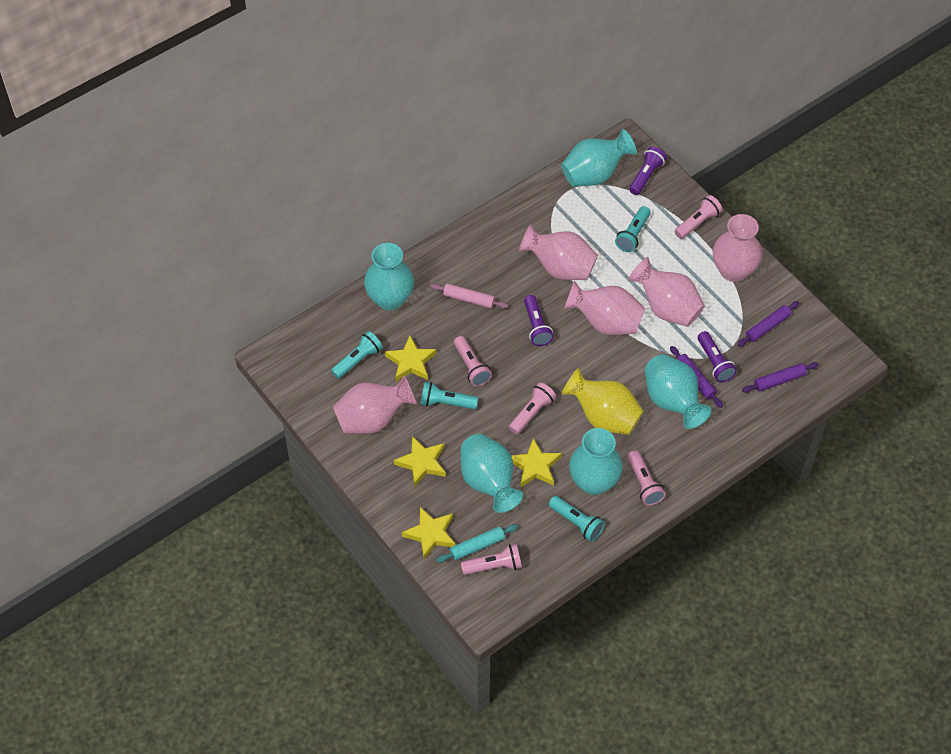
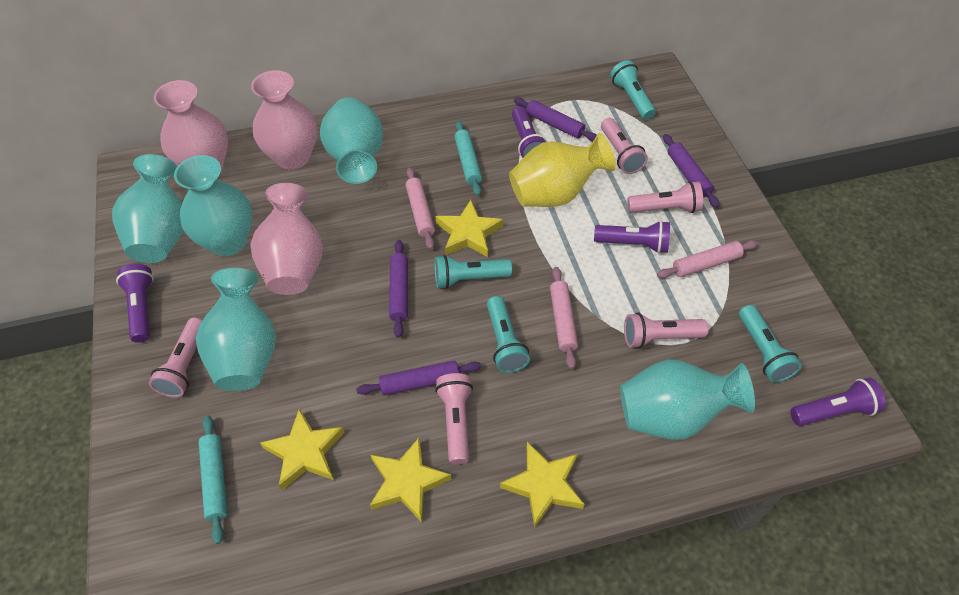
pink rolling pin: 1 -> 3
pink vase: 5 -> 3
purple flashlight: 3 -> 4
purple rolling pin: 3 -> 4
turquoise rolling pin: 1 -> 2

